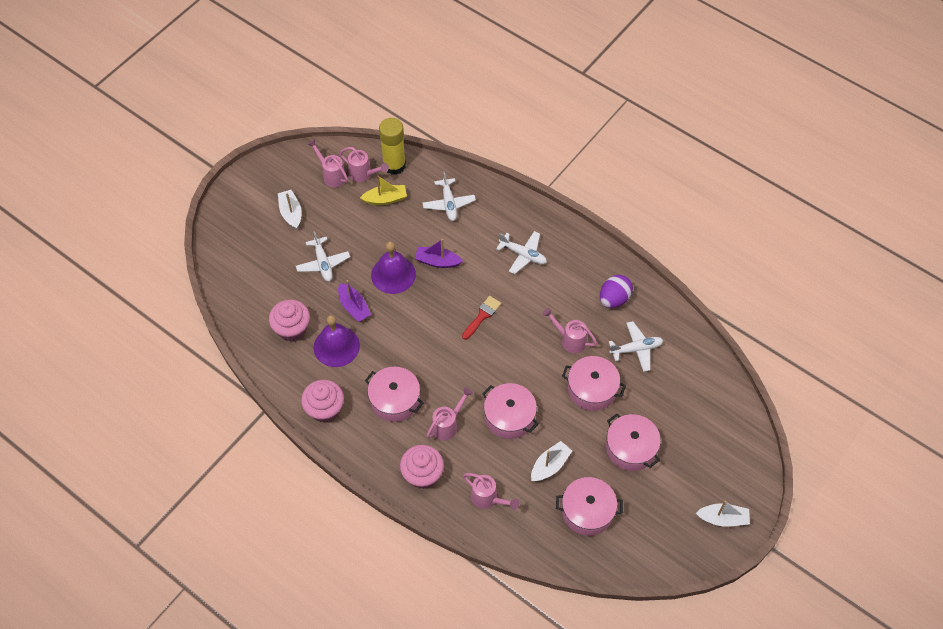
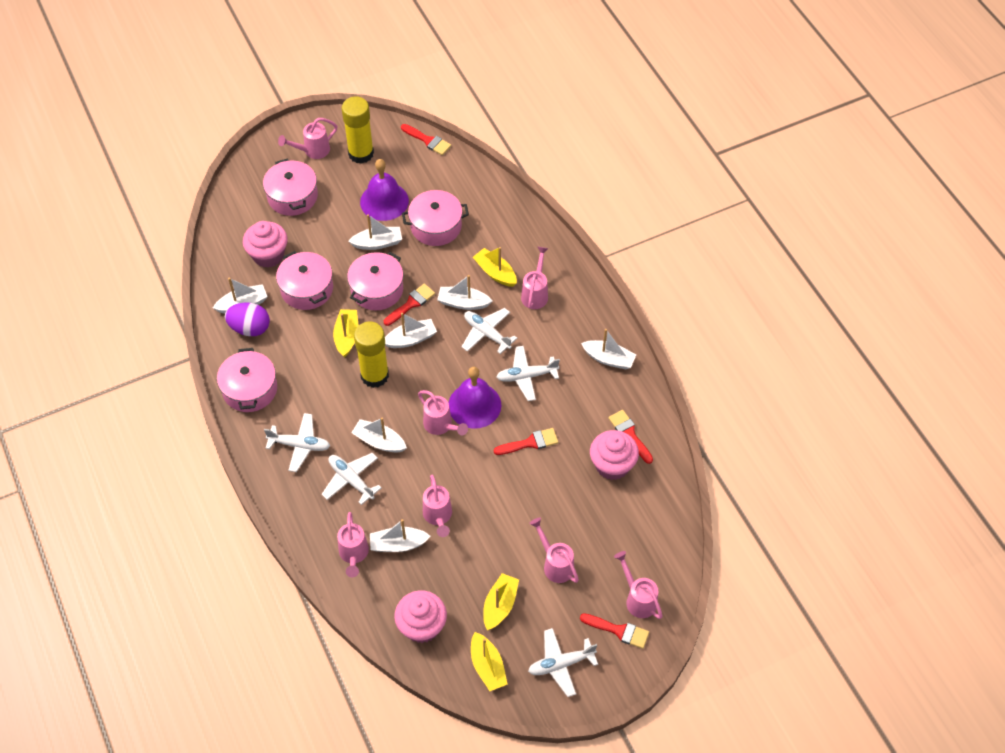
pink watering can: 5 -> 7
purple boat: 2 -> 0
red brush: 1 -> 5
white boat: 3 -> 7
white plane: 4 -> 5
yellow boat: 1 -> 4
yellow glue stick: 1 -> 2

